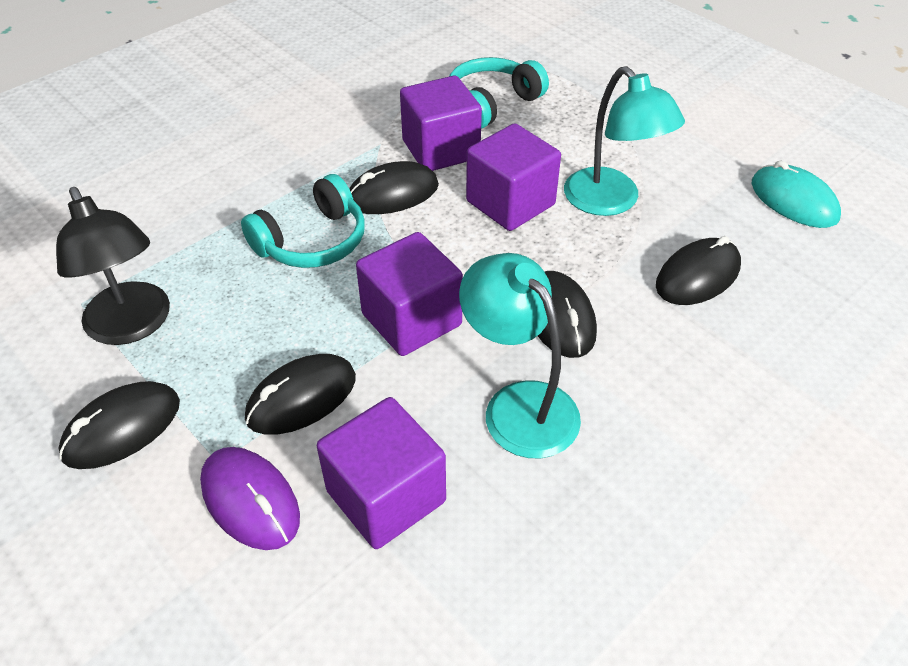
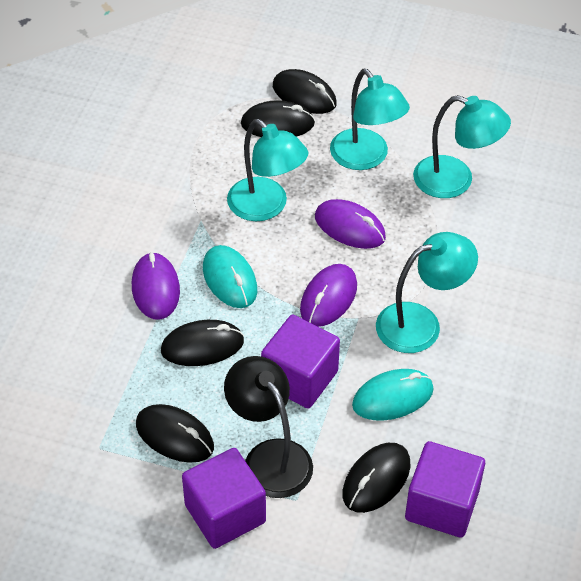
purple cube: 4 -> 3
purple mouse: 1 -> 3
turquoise headphones: 2 -> 0
turquoise lamp: 2 -> 4
turquoise mouse: 1 -> 2

